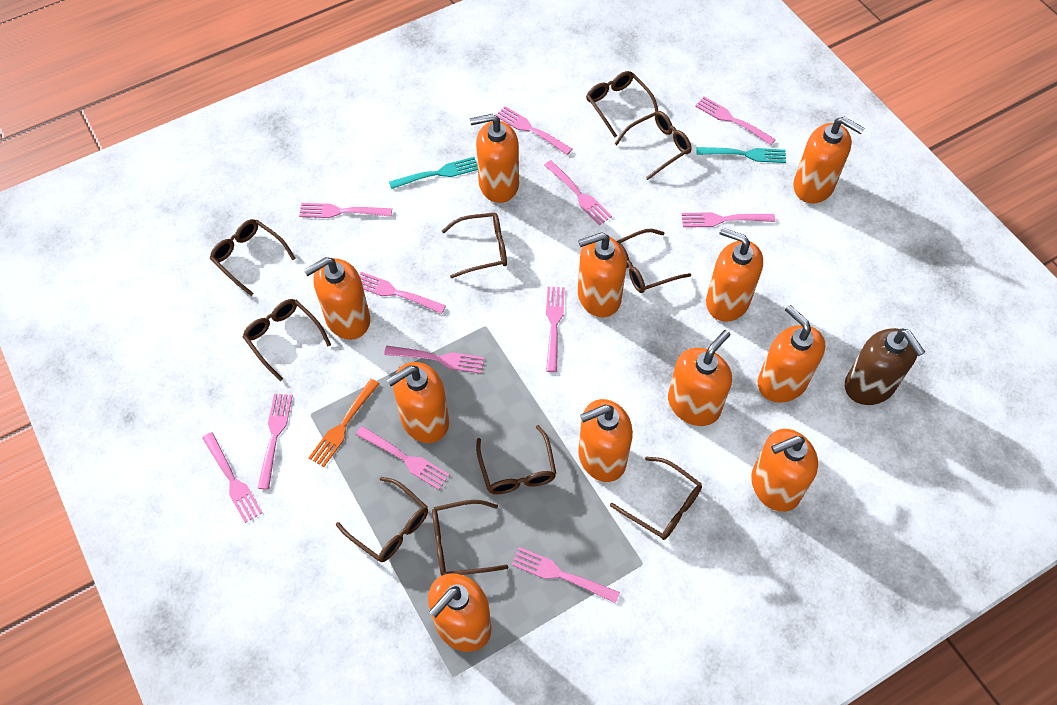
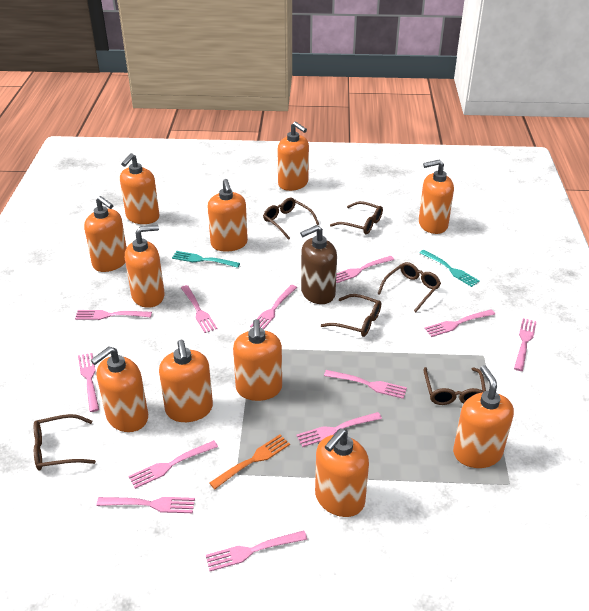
brown glasses: 10 -> 6

